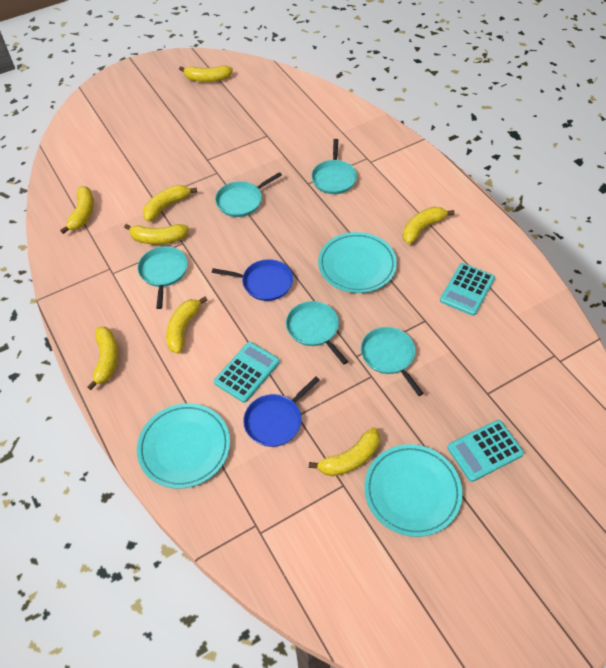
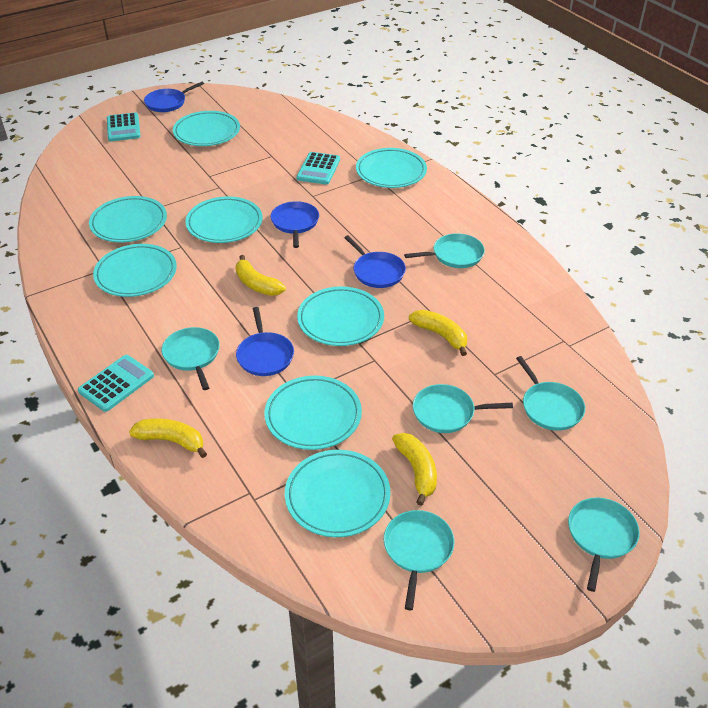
blue pan: 2 -> 4
turquoise pan: 5 -> 6
turquoise plate: 3 -> 8
yellow banana: 8 -> 4

